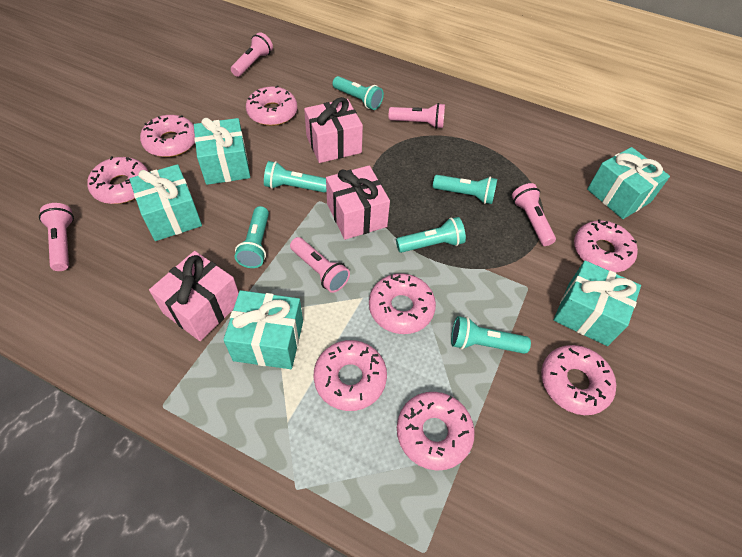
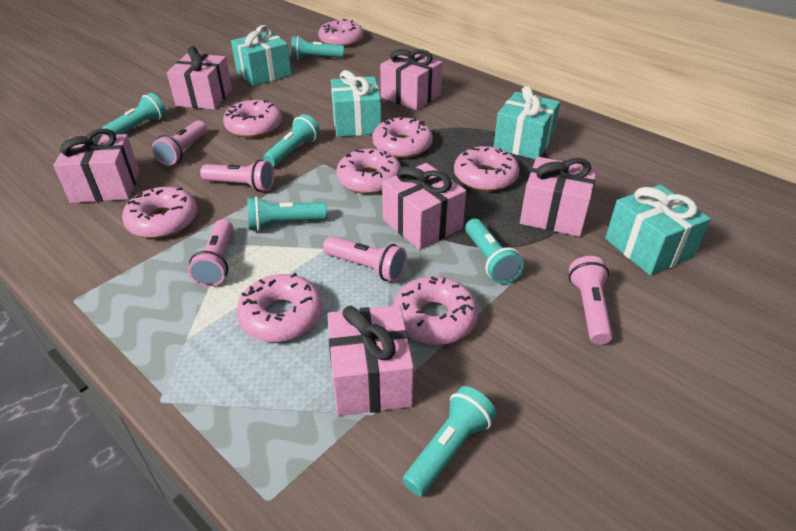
pink gift: 3 -> 6
turquoise gift: 5 -> 4

